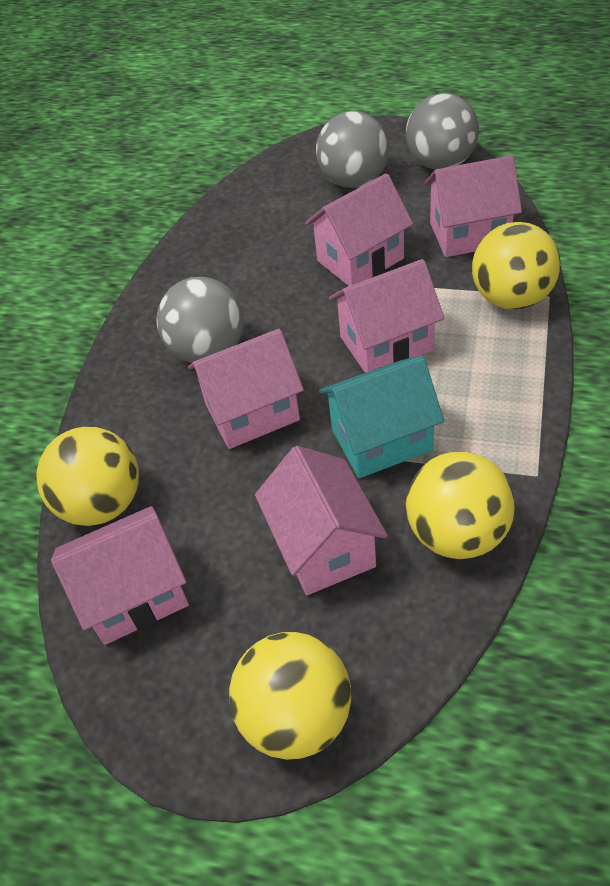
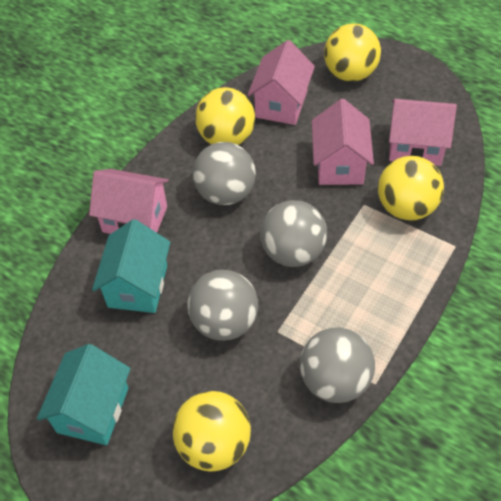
grey ball: 3 -> 4
pink house: 6 -> 4
turquoise house: 1 -> 2

